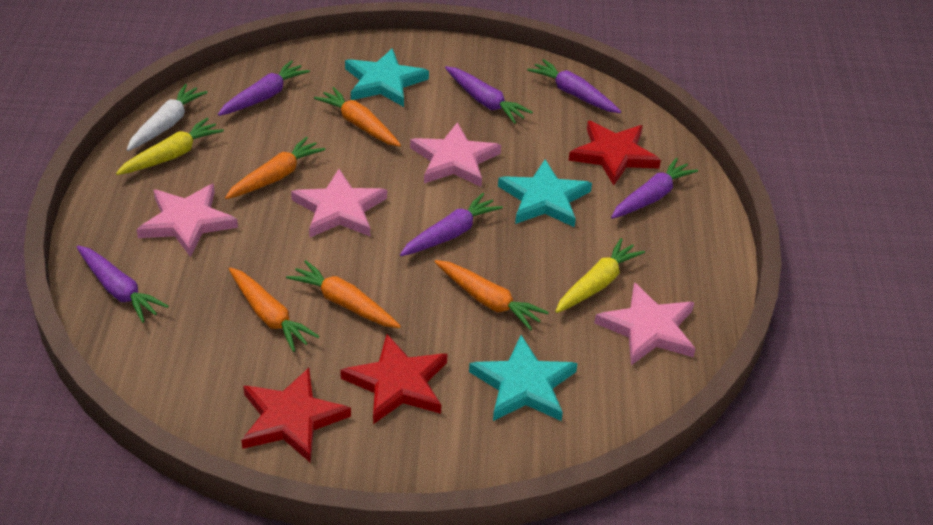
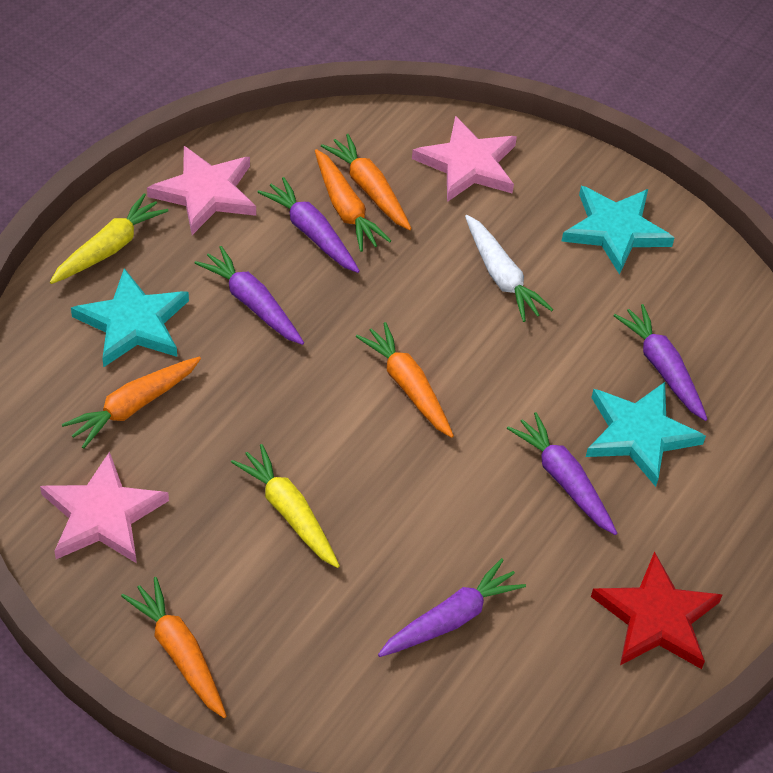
pink star: 4 -> 3
purple carrot: 6 -> 5
red star: 3 -> 1

